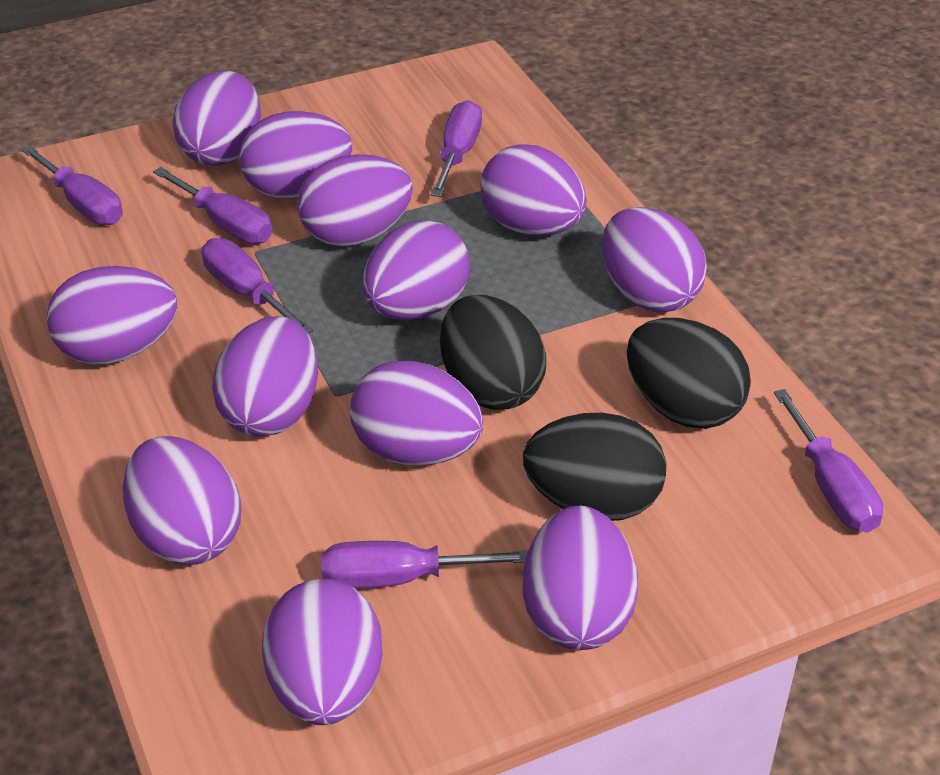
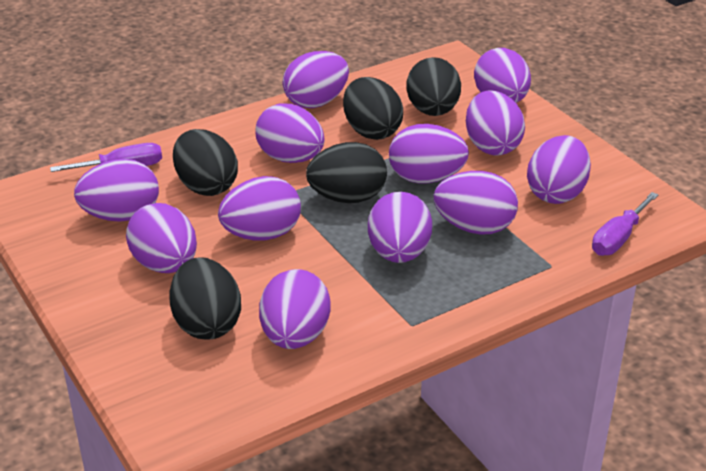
black egg: 3 -> 5
purple screwdriver: 6 -> 2

